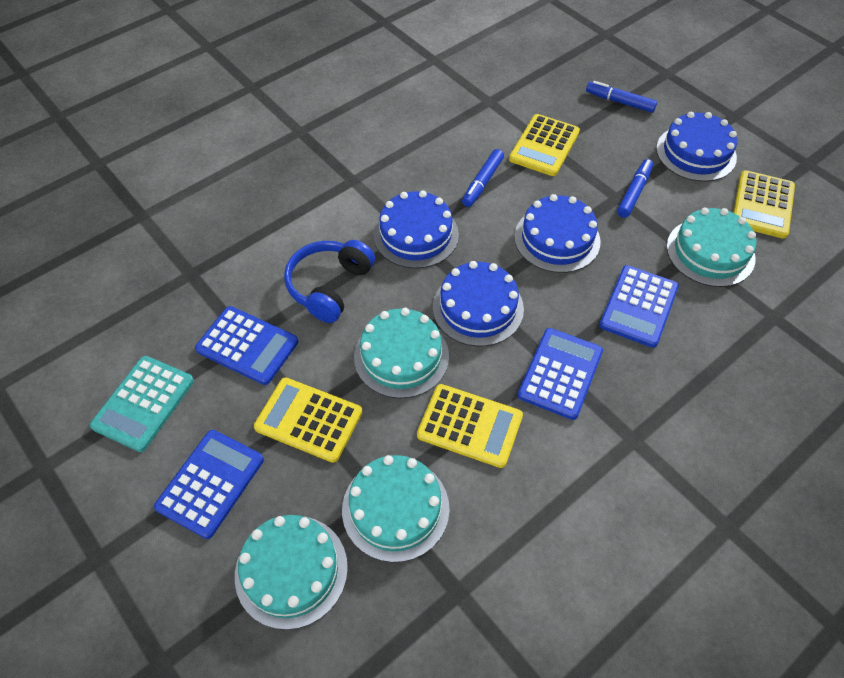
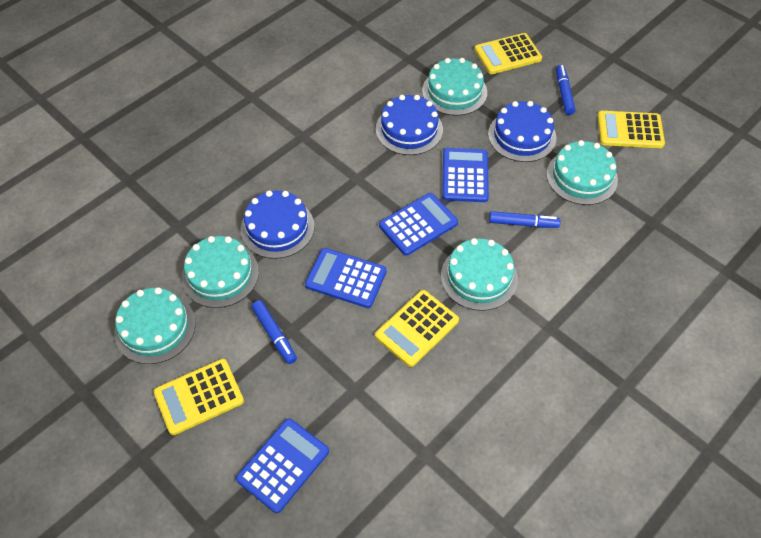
blue cake: 4 -> 3
blue headphones: 1 -> 0
turquoise cake: 4 -> 5
turquoise calculator: 1 -> 0

